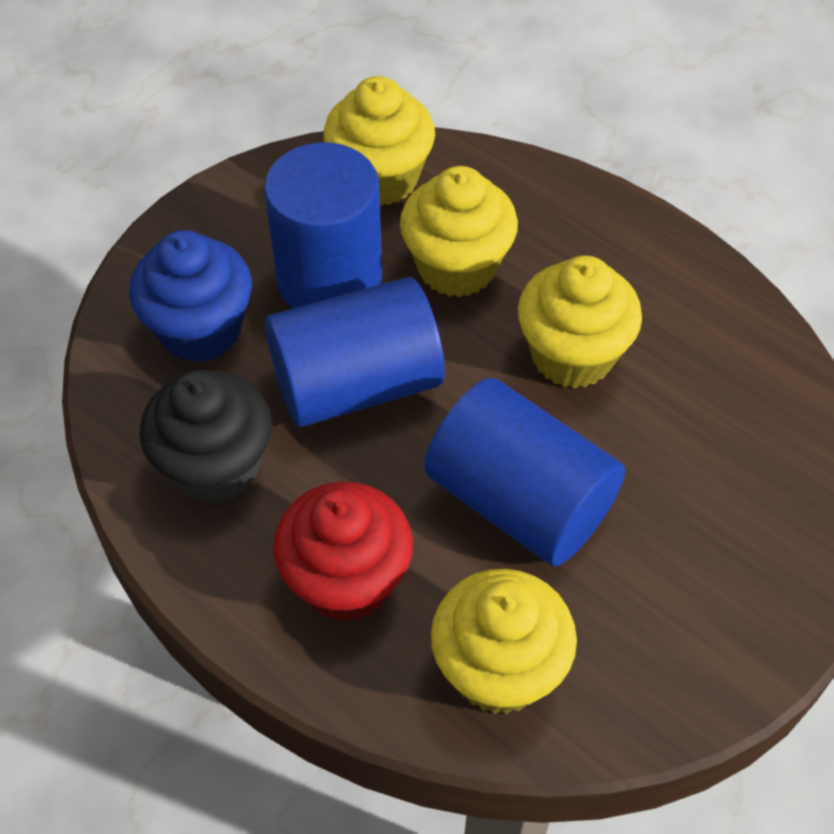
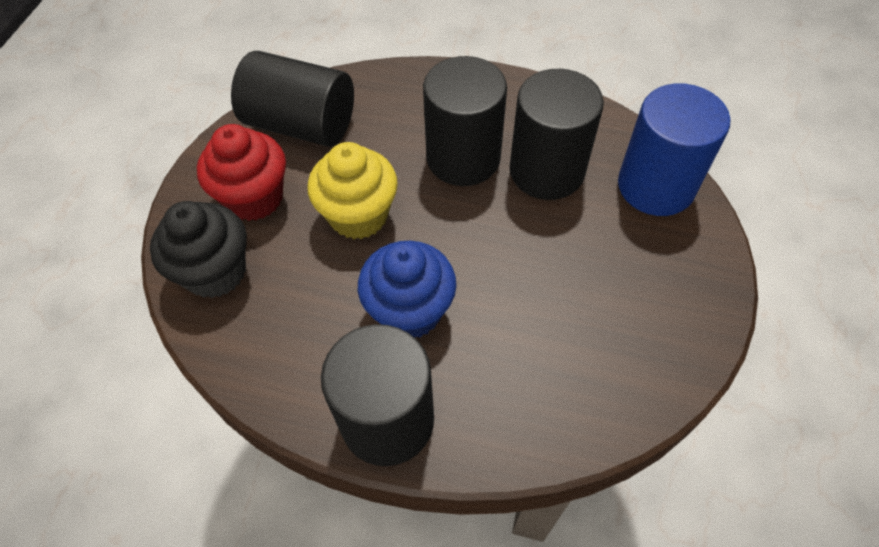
black cylinder: 0 -> 4
blue cylinder: 3 -> 1
yellow cupcake: 4 -> 1

